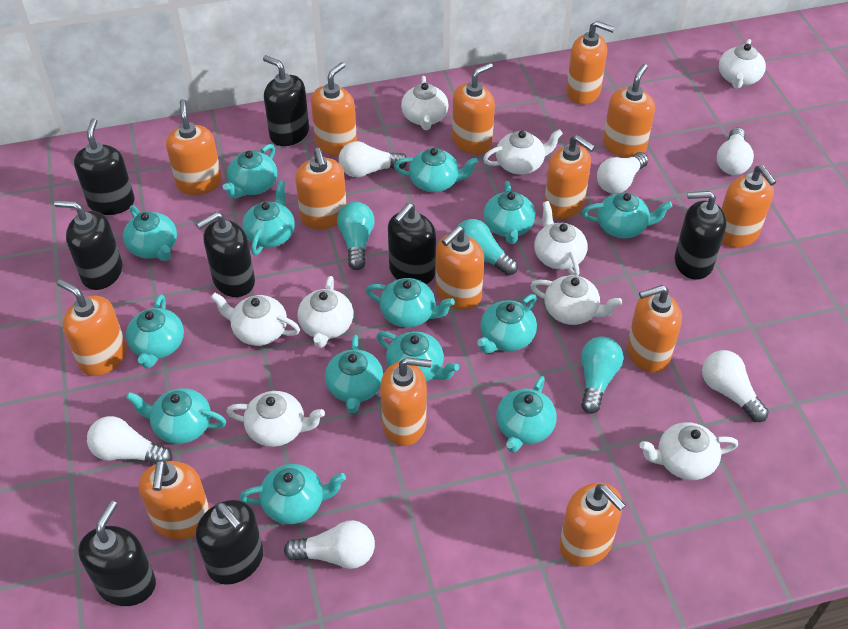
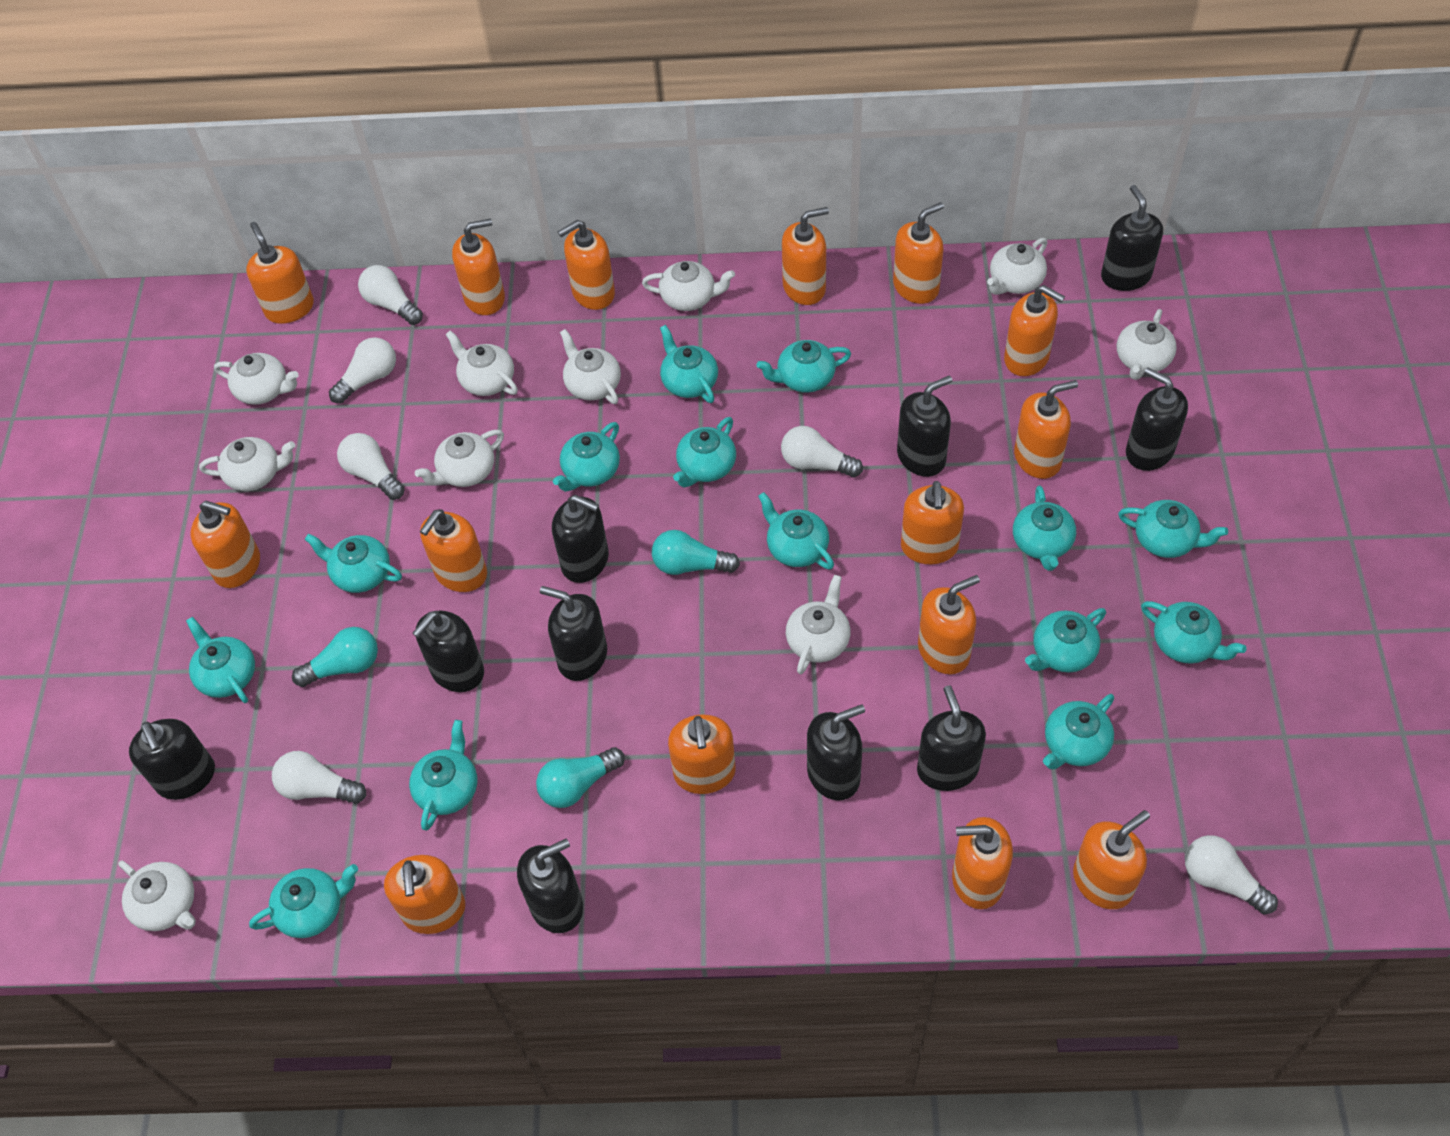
black soap dispenser: 8 -> 10
orange soap dispenser: 14 -> 15
white teapot: 9 -> 10

